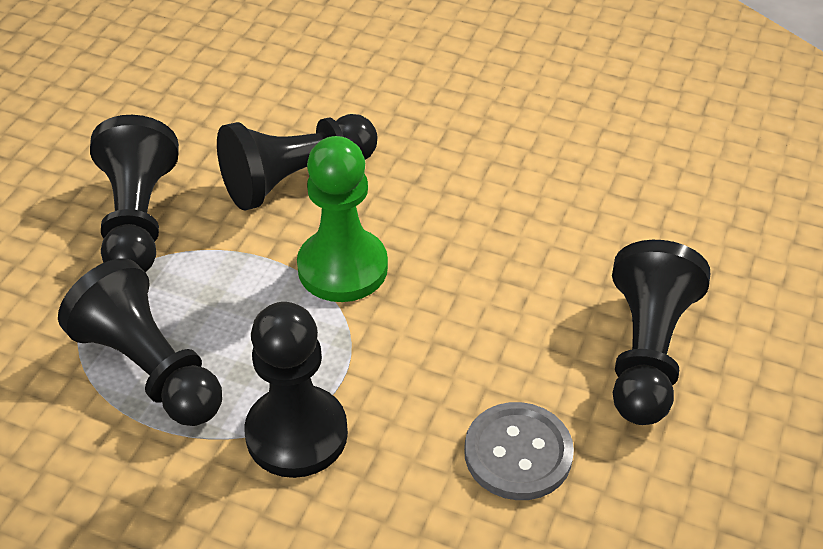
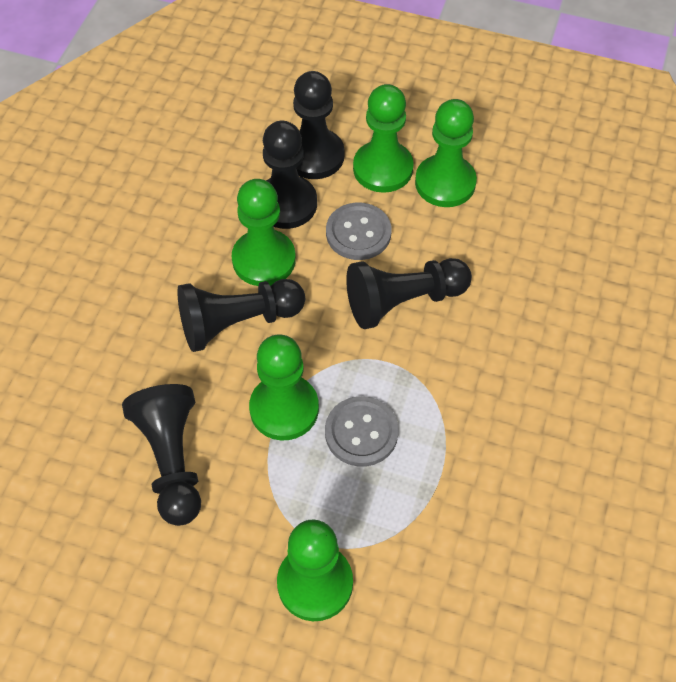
green pawn: 1 -> 5
grey button: 1 -> 2

